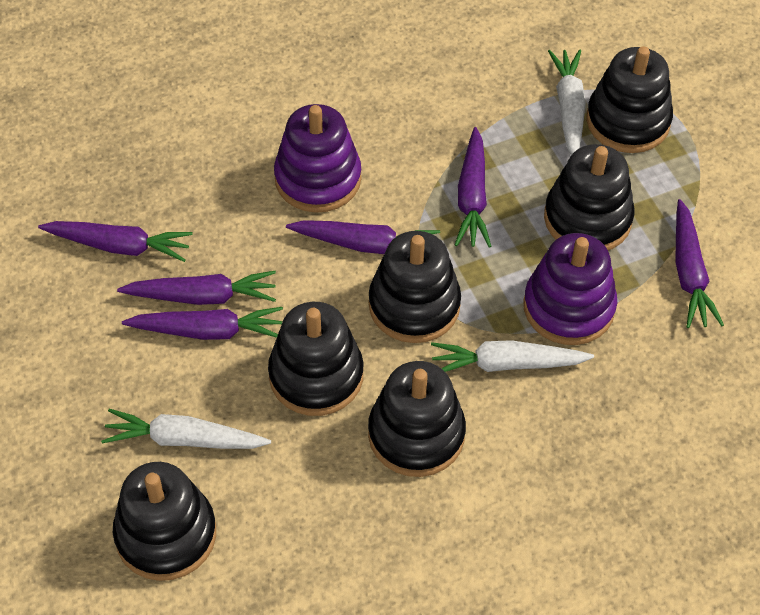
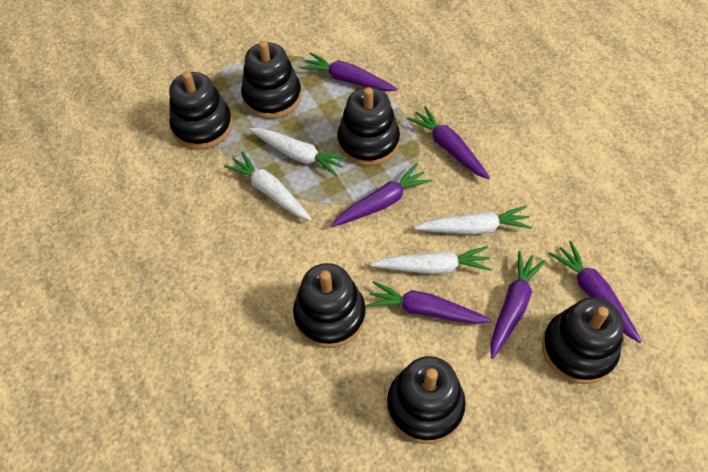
purple stacking toy: 2 -> 0
white carrot: 3 -> 4

